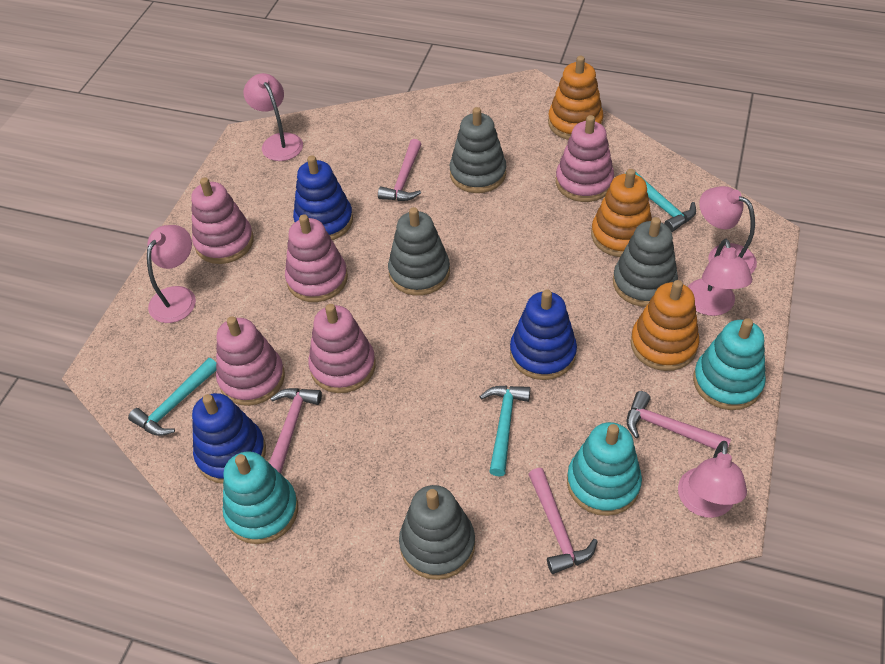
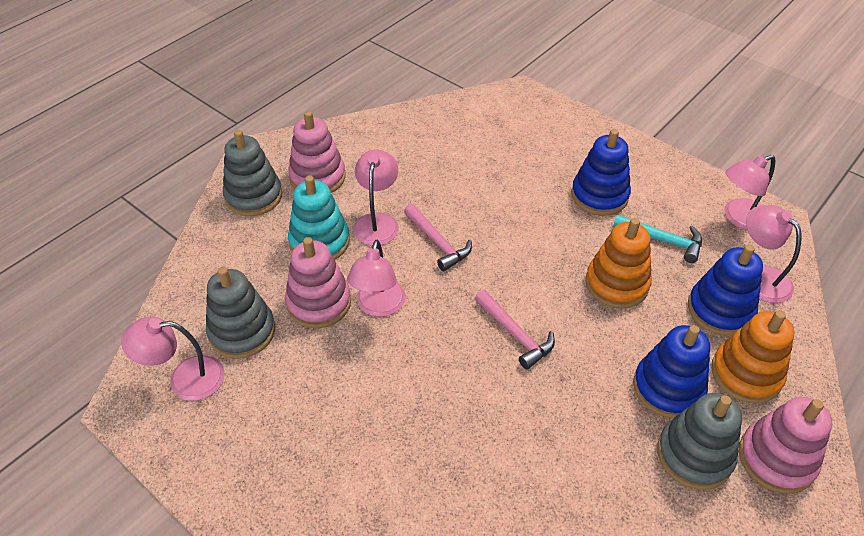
grey stacking toy: 4 -> 3
orange stacking toy: 3 -> 2
pink hammer: 4 -> 2
pink stacking toy: 5 -> 3
turquoise hammer: 3 -> 1
turquoise stacking toy: 3 -> 1

